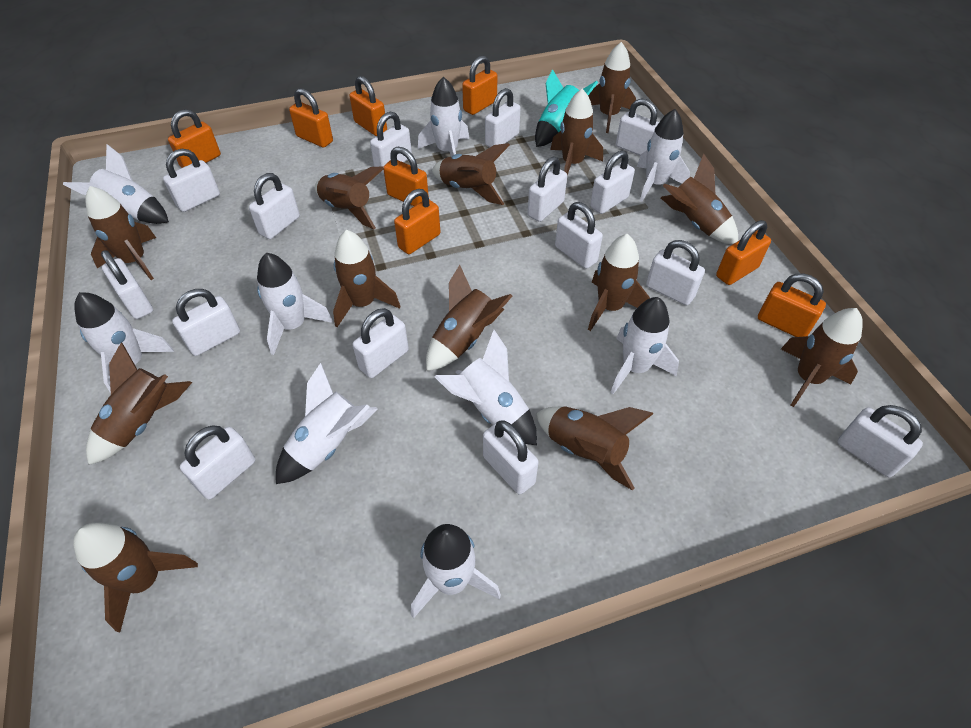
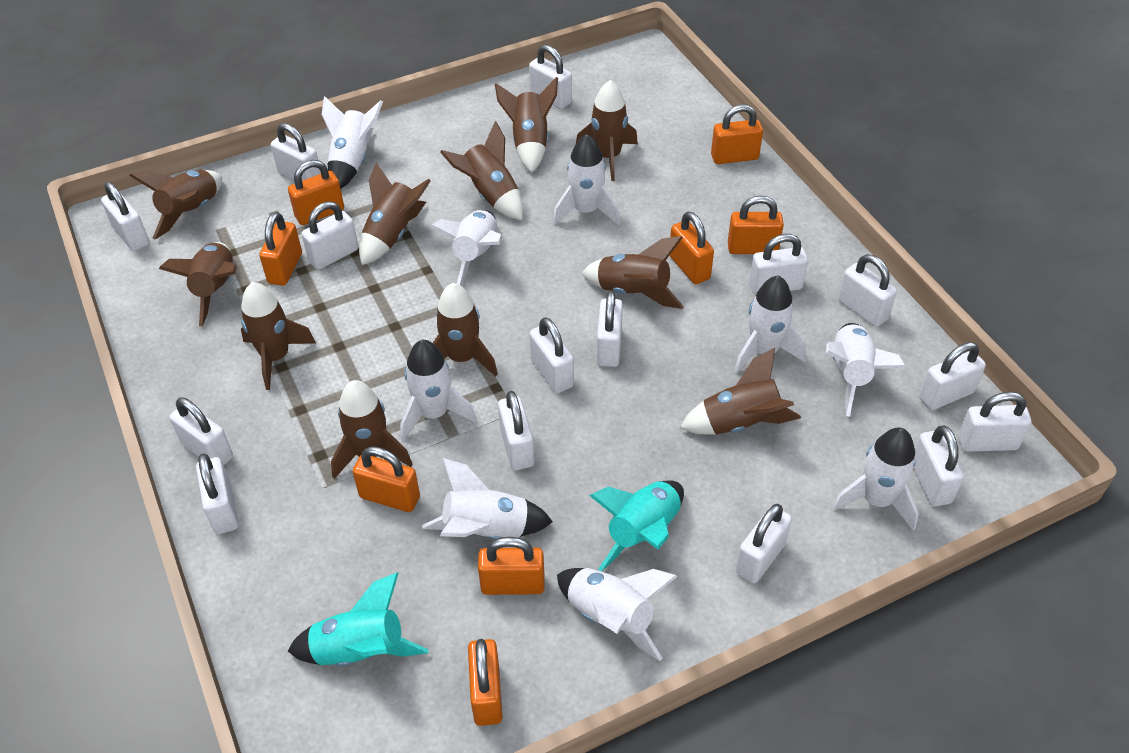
brown rocket: 13 -> 11
turquoise rocket: 1 -> 2

